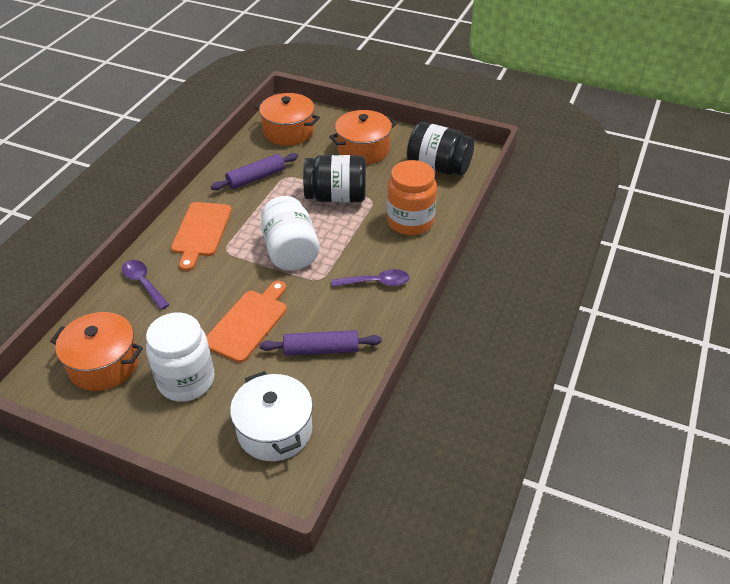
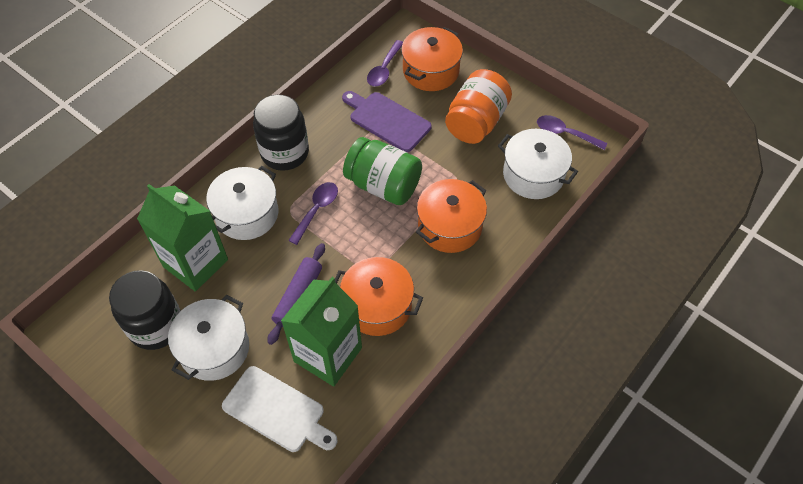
green carton: 0 -> 2
green jar: 0 -> 1
orange cutting board: 2 -> 0
purple cutting board: 0 -> 1
purple rolling pin: 2 -> 1
purple spoon: 2 -> 3
white cutting board: 0 -> 1
white jar: 2 -> 0
white pot: 1 -> 3

